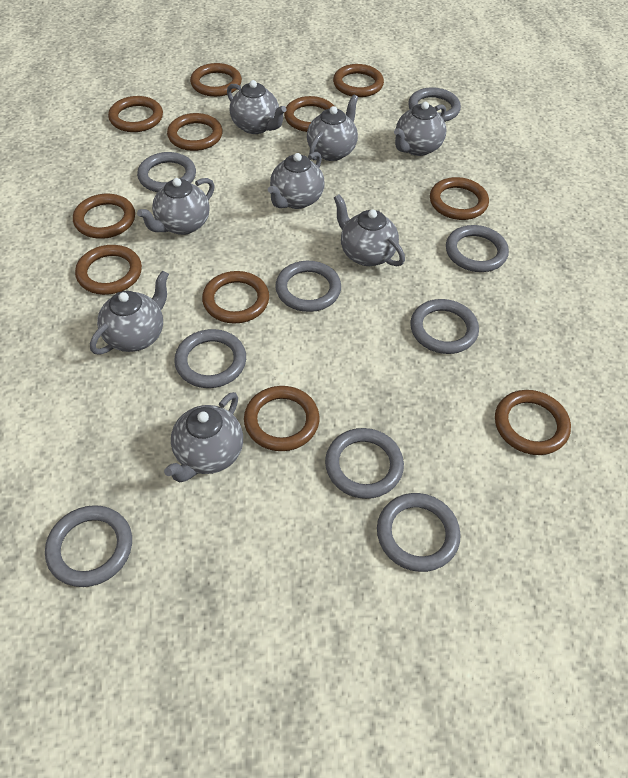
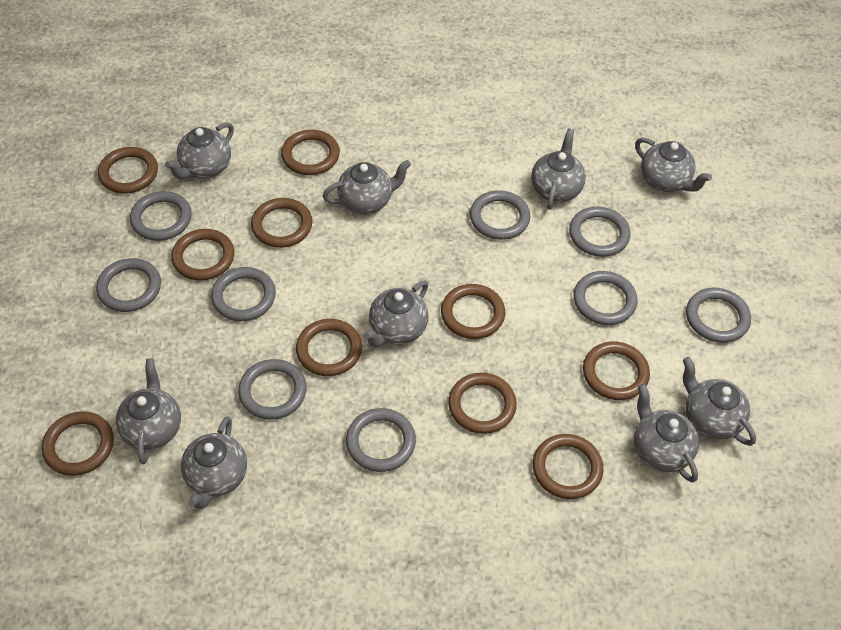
brown ring: 11 -> 10
grey teapot: 8 -> 9

